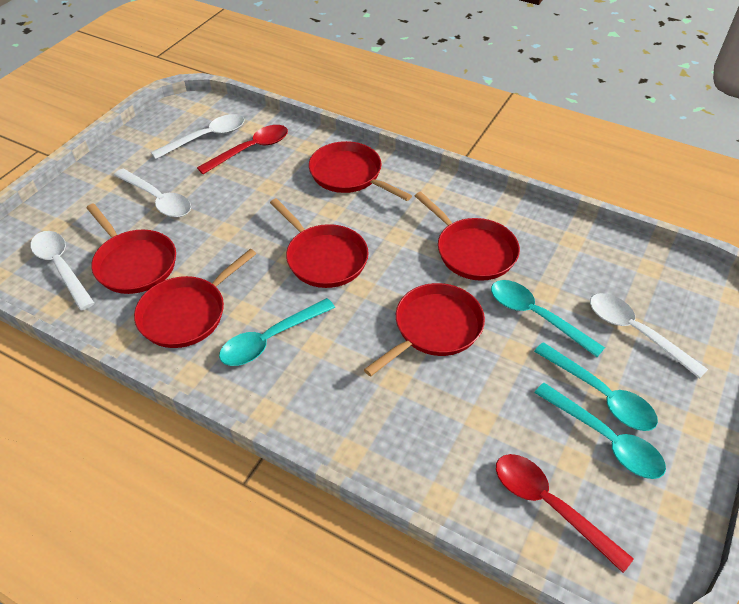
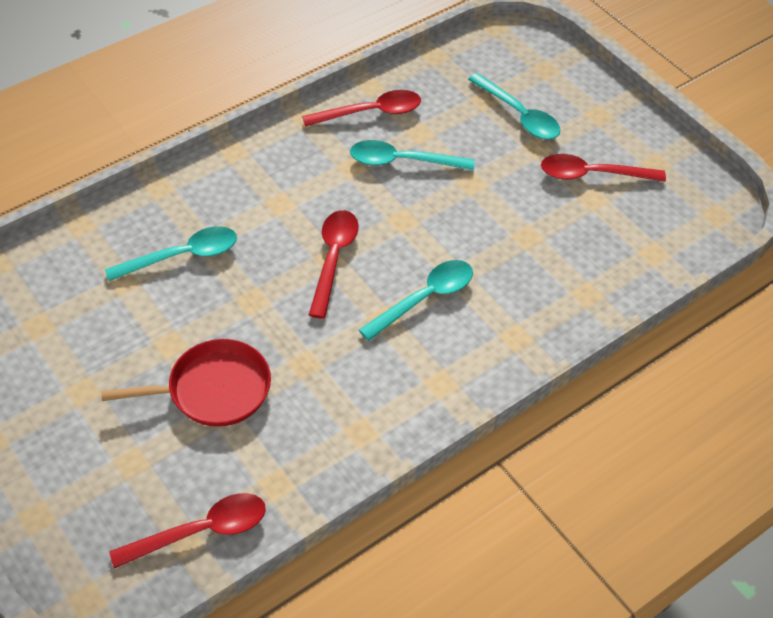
red pan: 6 -> 1
red spoon: 2 -> 4
white spoon: 4 -> 0

